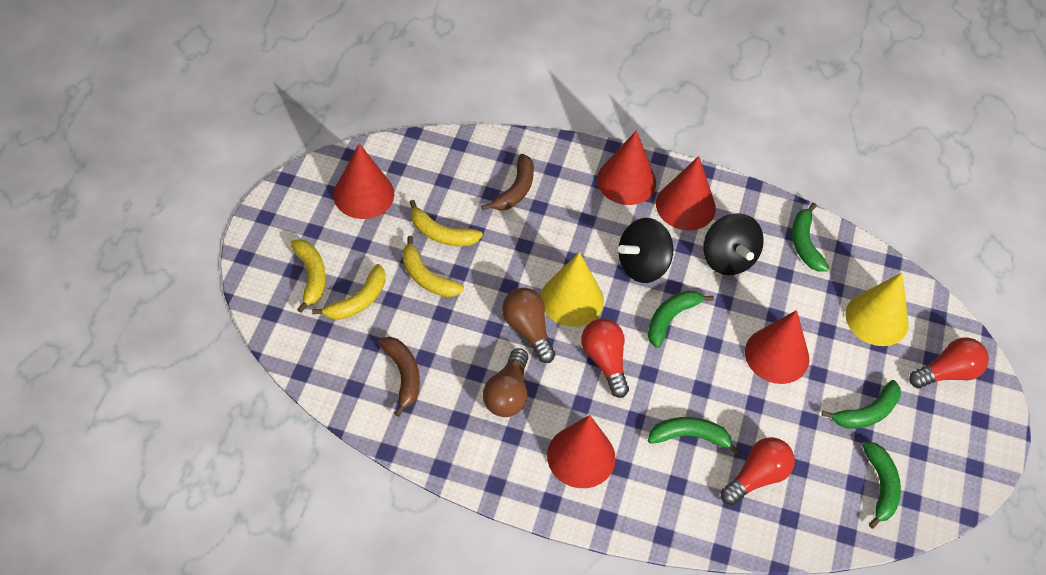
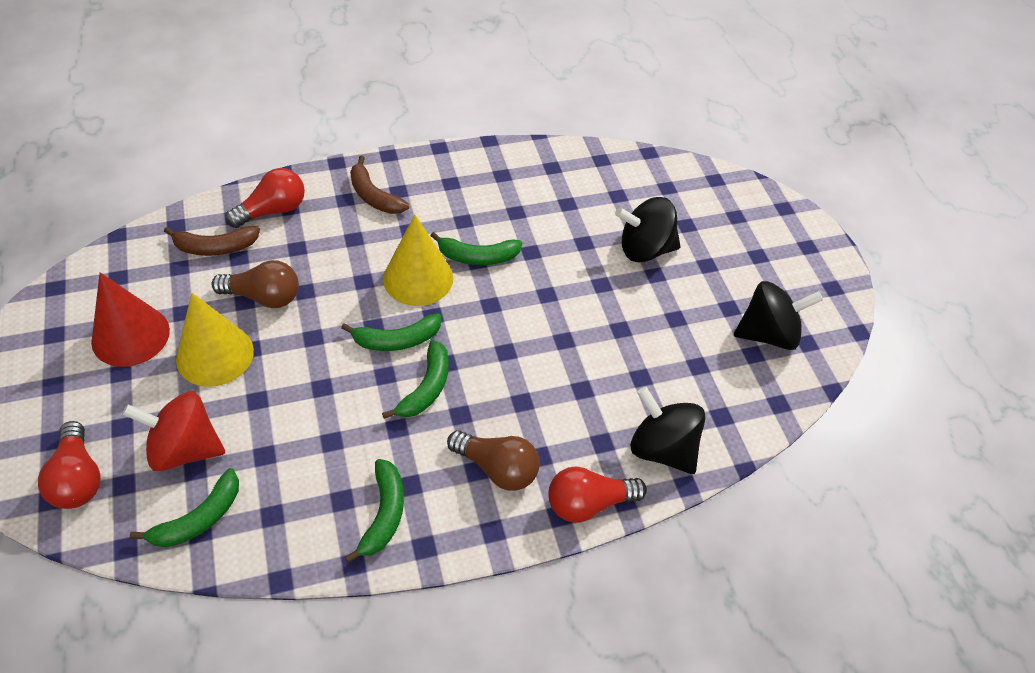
black spinning top: 2 -> 3
red cone: 5 -> 1
red spinning top: 0 -> 1
yellow banana: 4 -> 0

